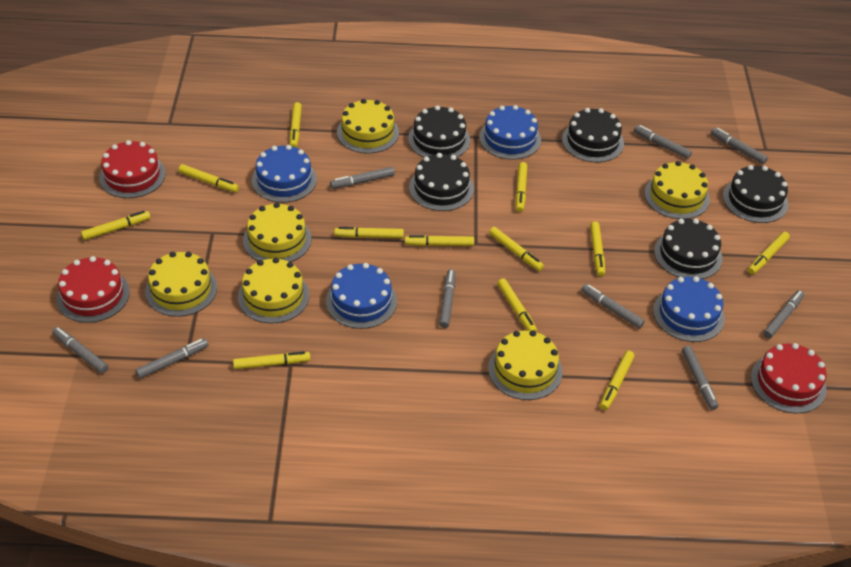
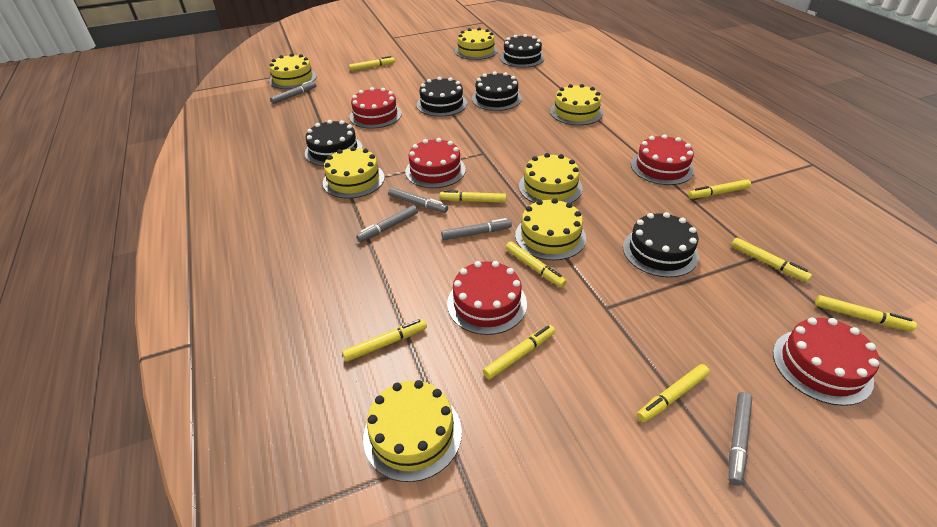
blue cake: 4 -> 0
grey marker: 9 -> 5
red cake: 3 -> 5
yellow cake: 6 -> 7
yellow marker: 12 -> 9

